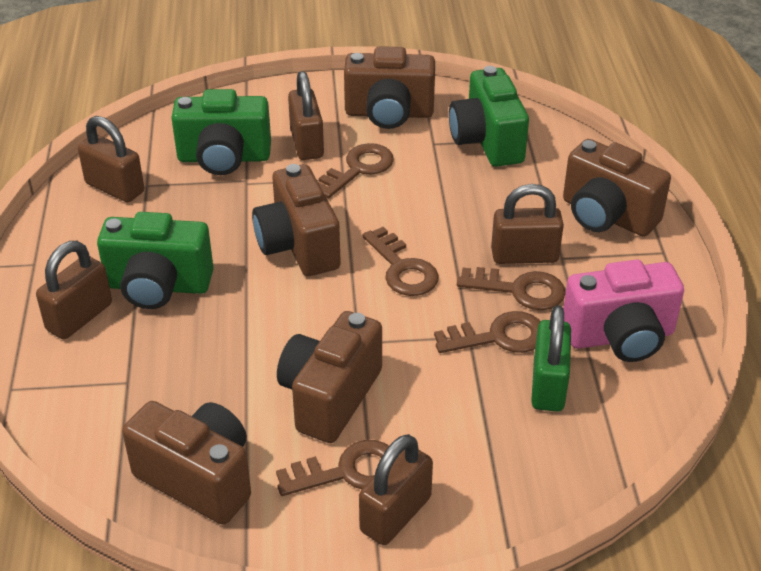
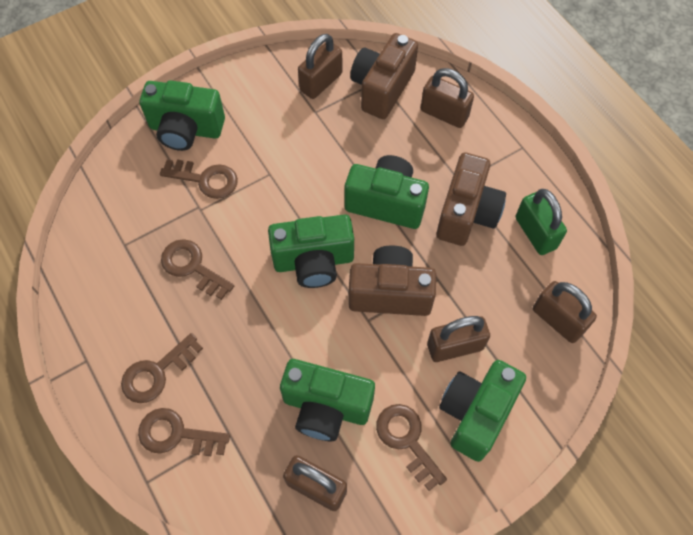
brown camera: 5 -> 3
green camera: 3 -> 5
pink camera: 1 -> 0

